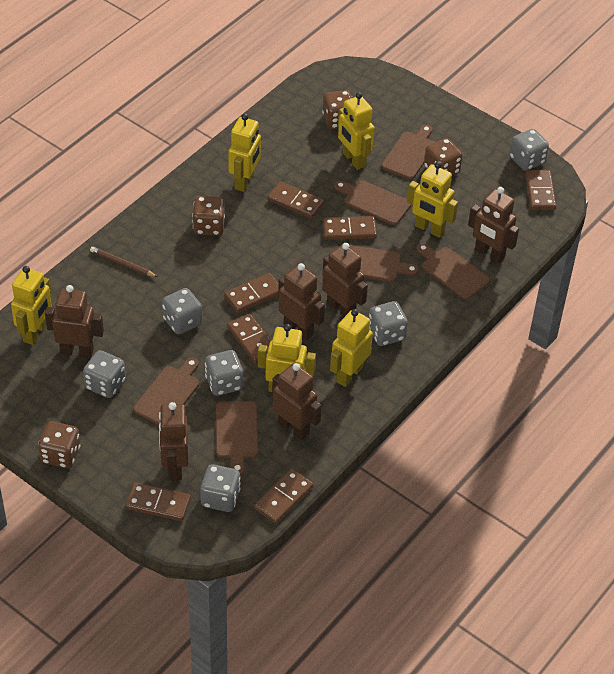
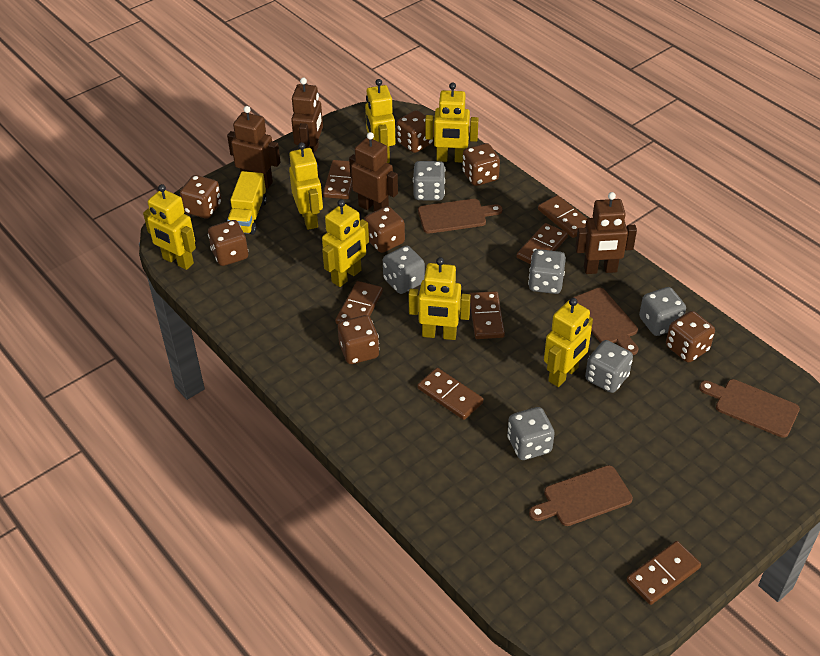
brown cutting board: 6 -> 4
brown dice: 4 -> 7
brown pencil: 1 -> 0
brown robot: 6 -> 4
yellow robot: 6 -> 7
yellow truck: 0 -> 1

